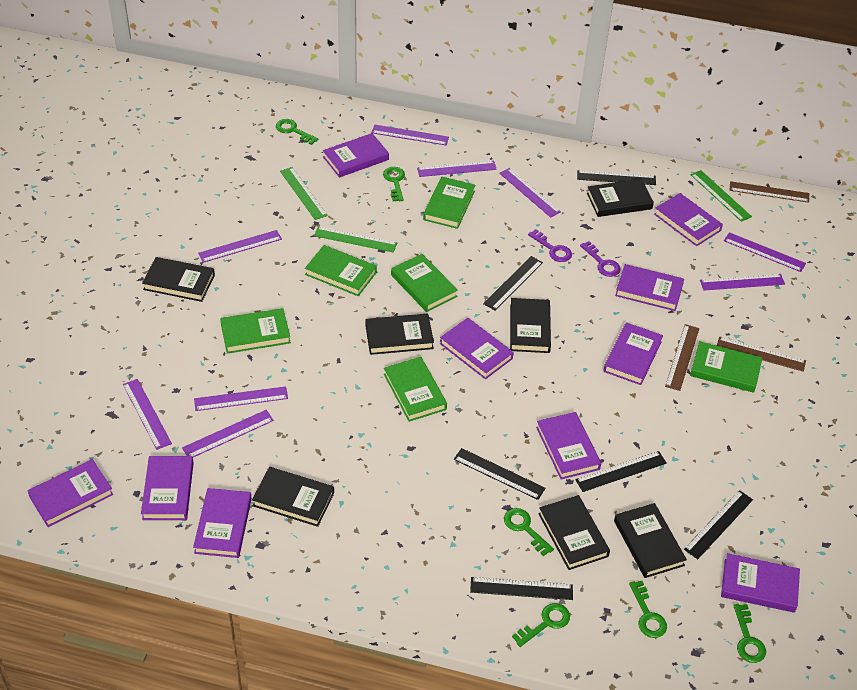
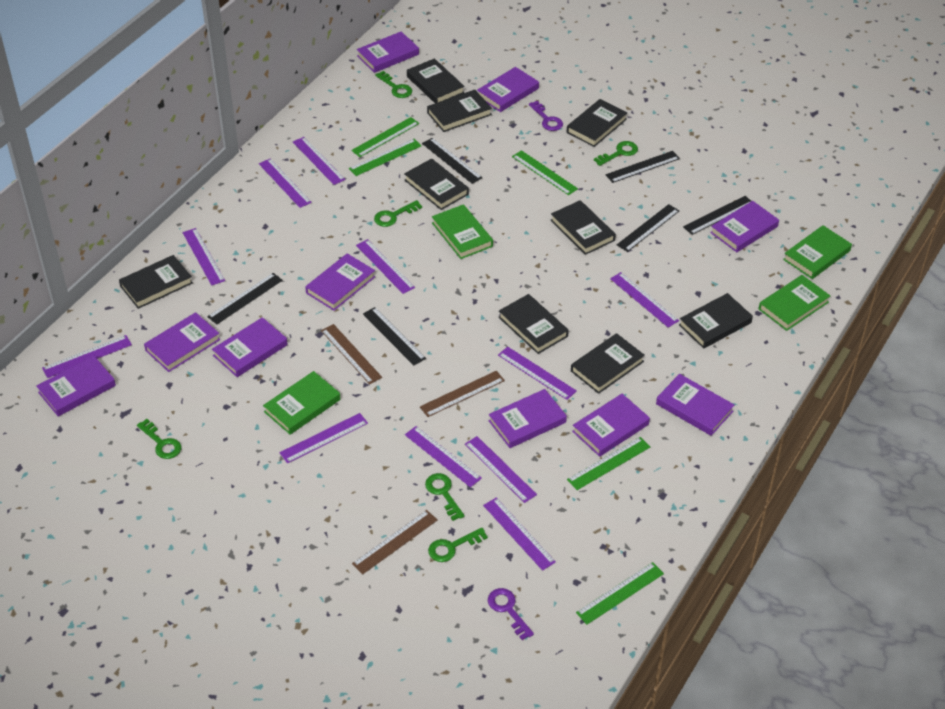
black book: 7 -> 9
green book: 6 -> 4
green ruler: 3 -> 5
purple ruler: 9 -> 11

